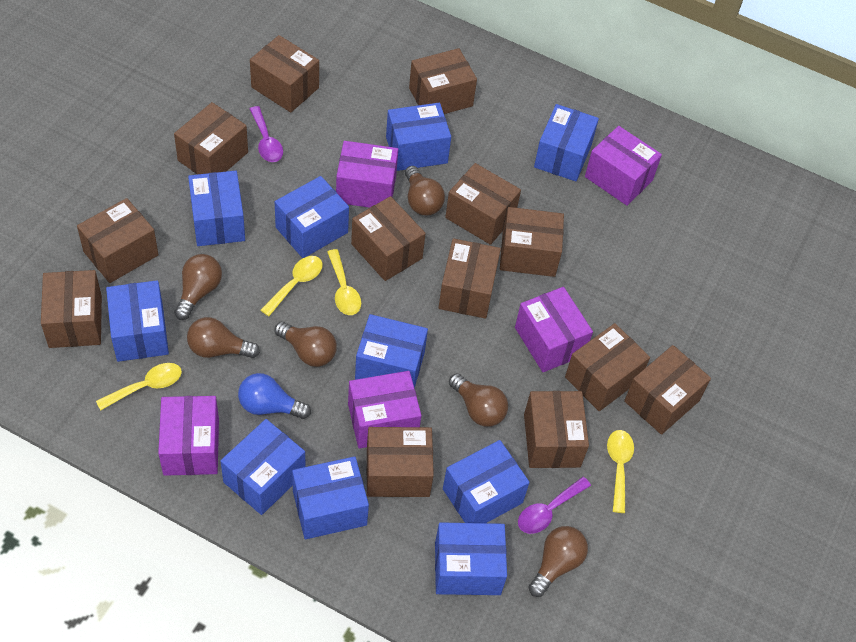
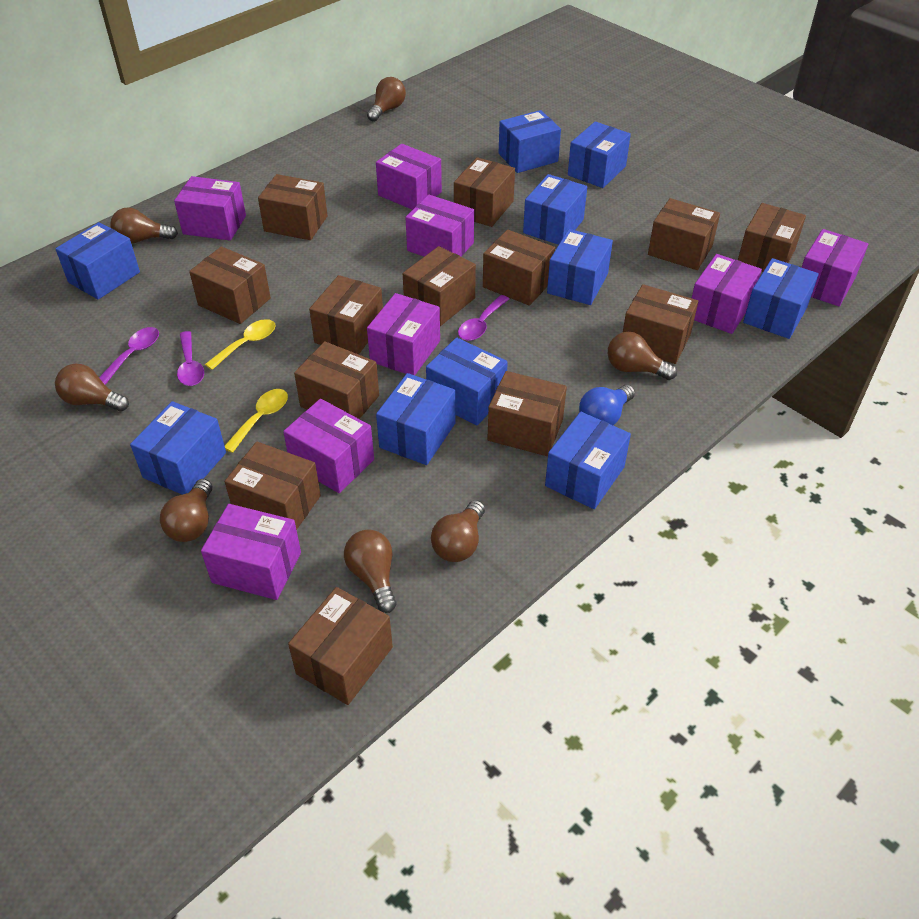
brown light bulb: 6 -> 7
purple box: 5 -> 8
purple spoon: 2 -> 3
yellow spoon: 4 -> 2

